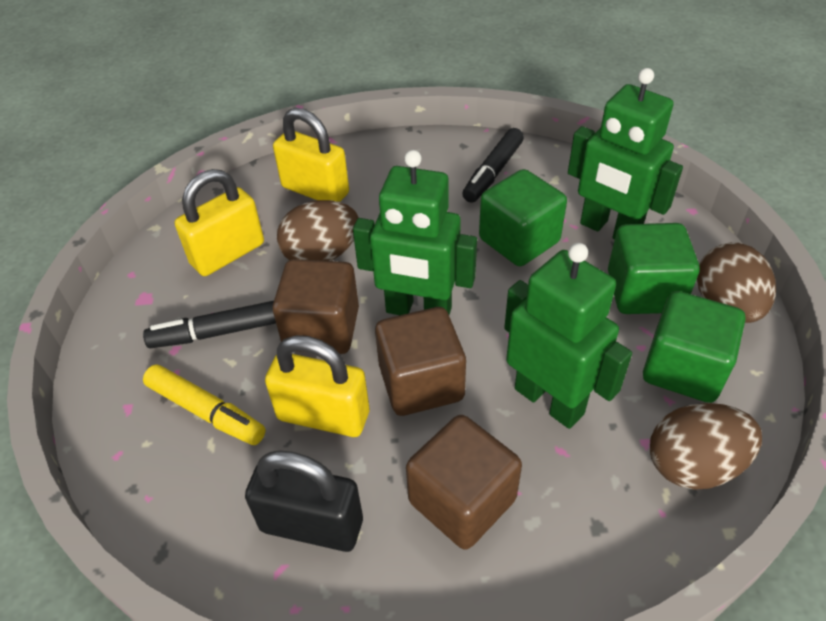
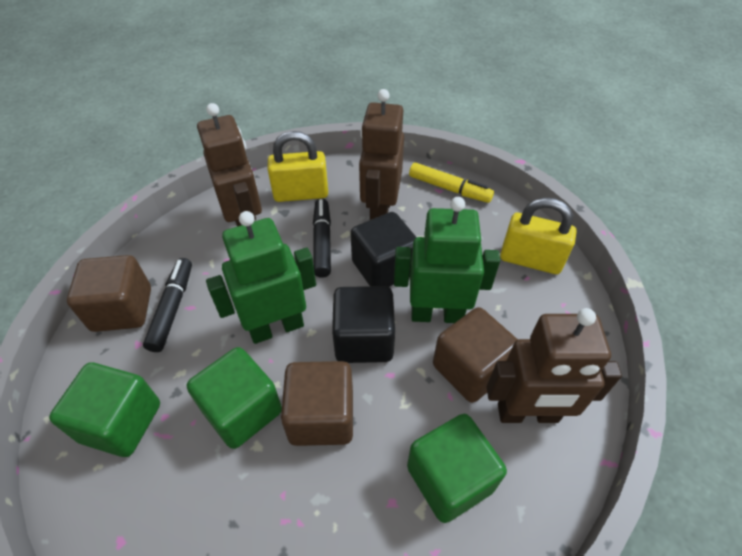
black cube: 0 -> 2
black padlock: 1 -> 0
brown egg: 3 -> 0
brown robot: 0 -> 3
green robot: 3 -> 2
yellow padlock: 3 -> 2

